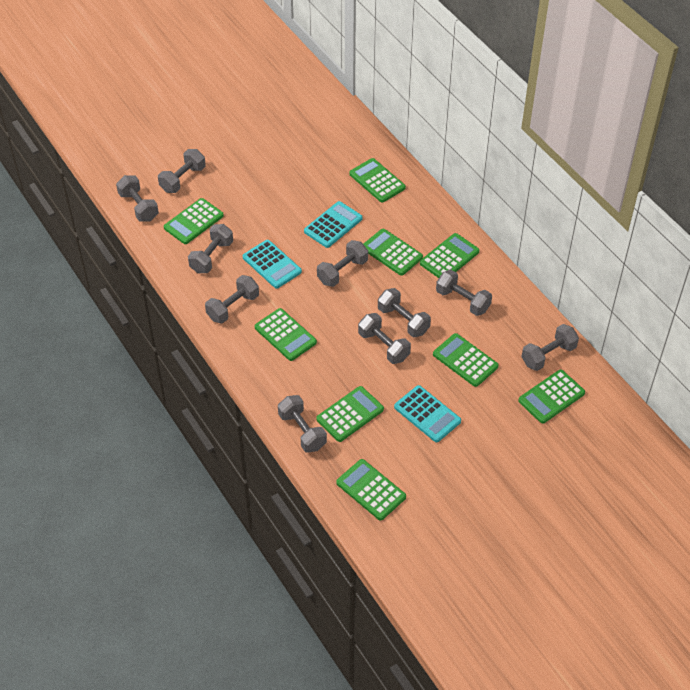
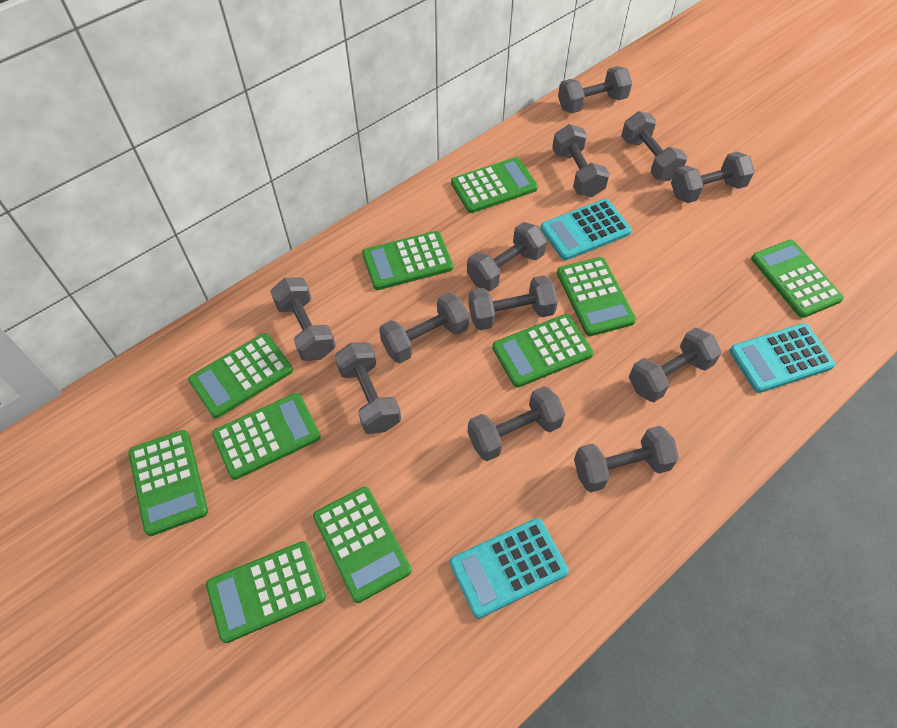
green calculator: 9 -> 10
grey dumbbell: 10 -> 12

